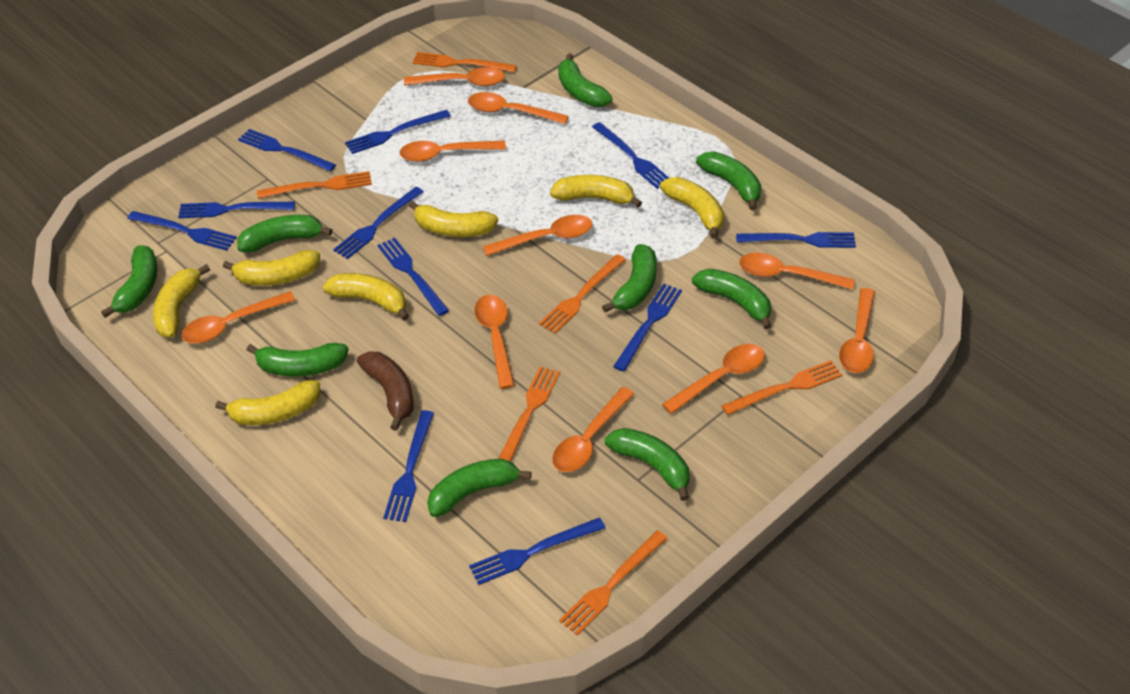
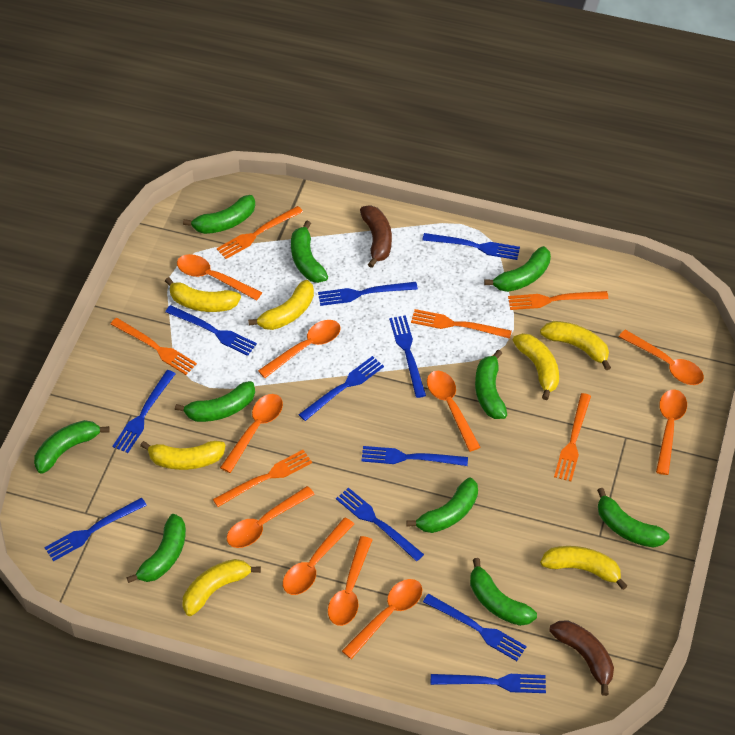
brown banana: 1 -> 2
green banana: 9 -> 10

